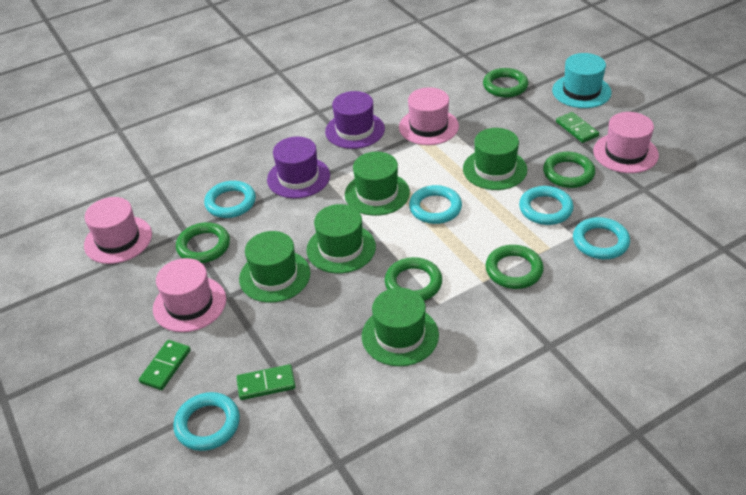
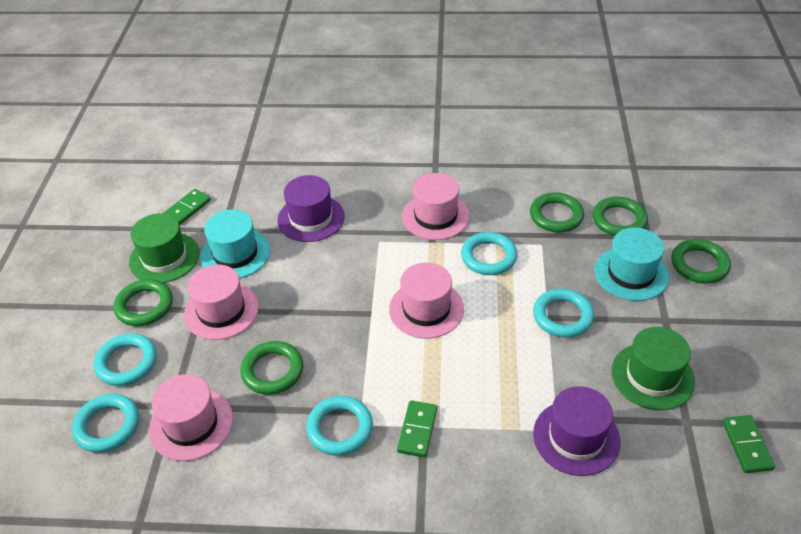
green hat: 5 -> 2
turquoise hat: 1 -> 2

